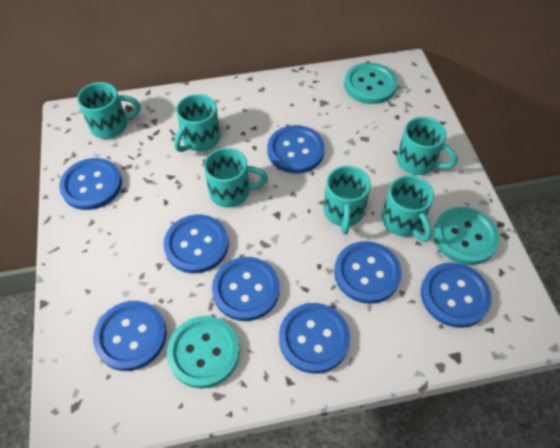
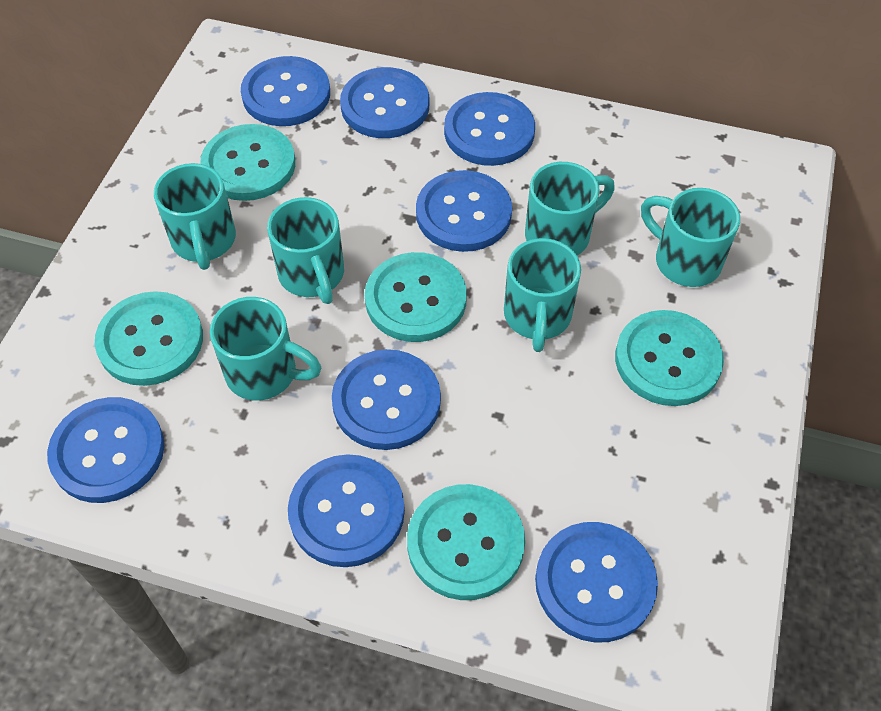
turquoise button: 3 -> 5

